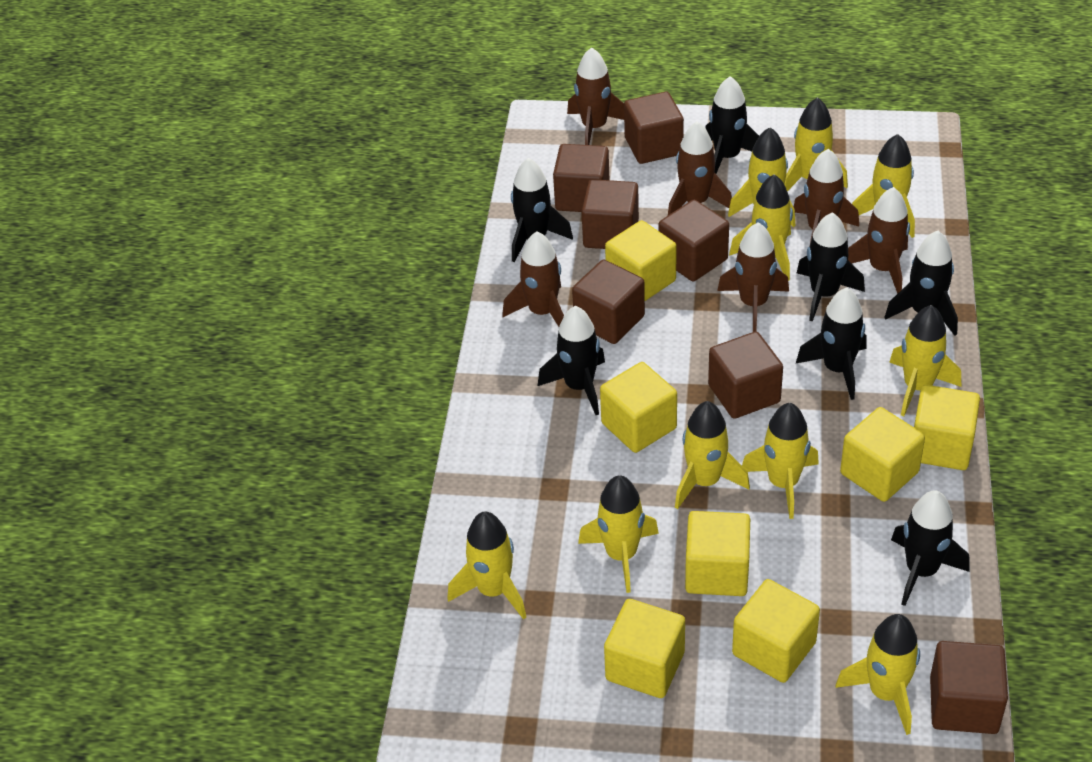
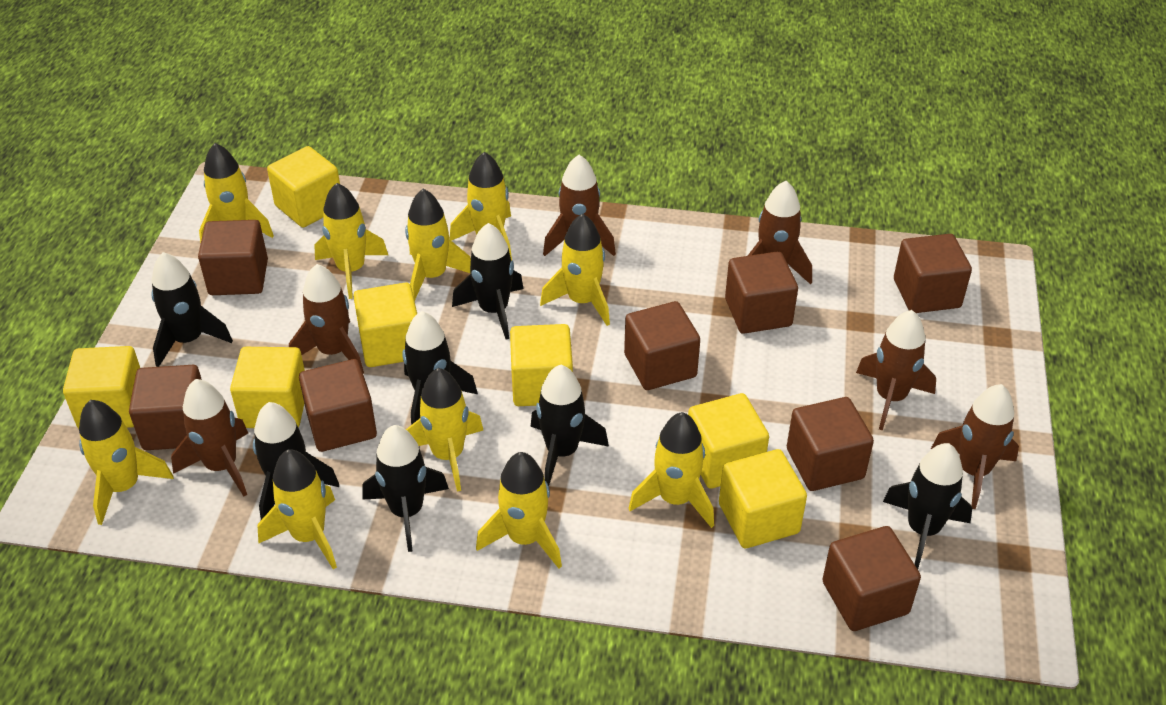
brown cube: 7 -> 8

